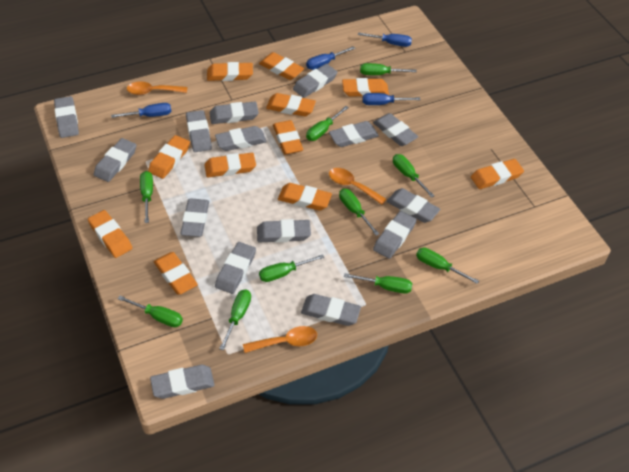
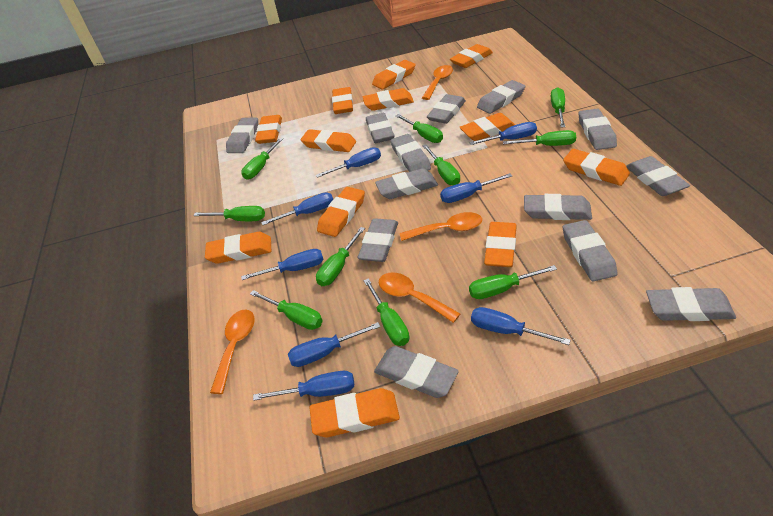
blue screwdriver: 4 -> 8
grey eraser: 15 -> 13
orange eraser: 11 -> 12
orange spoon: 3 -> 4

